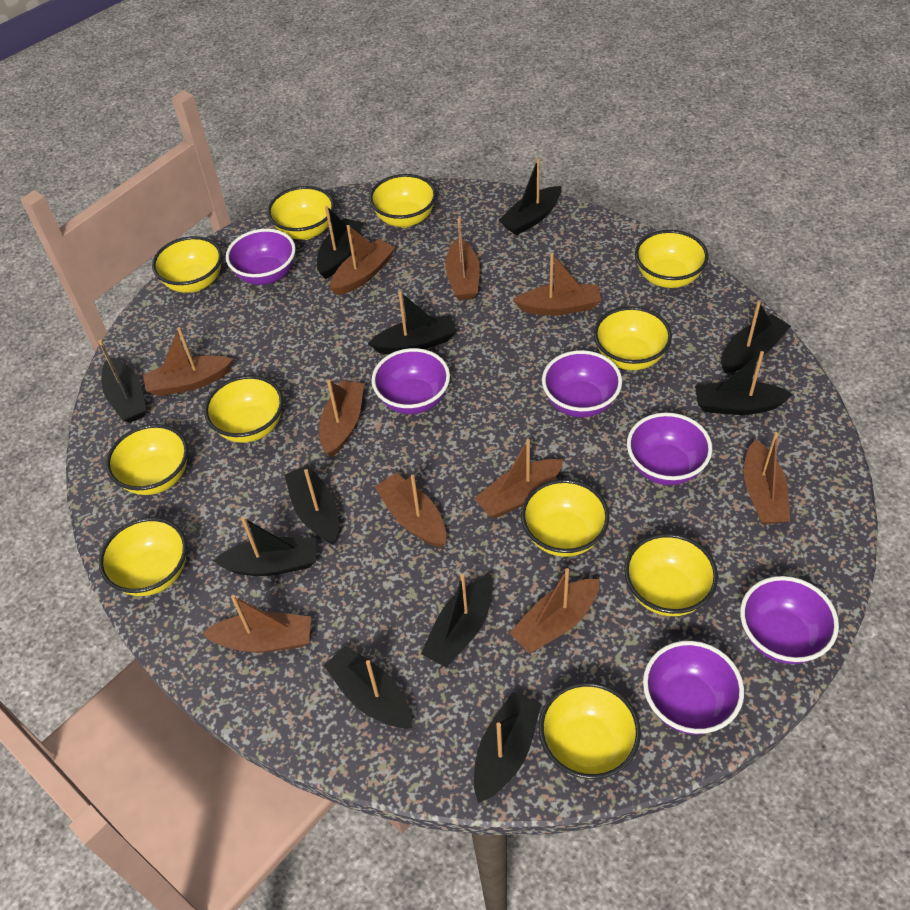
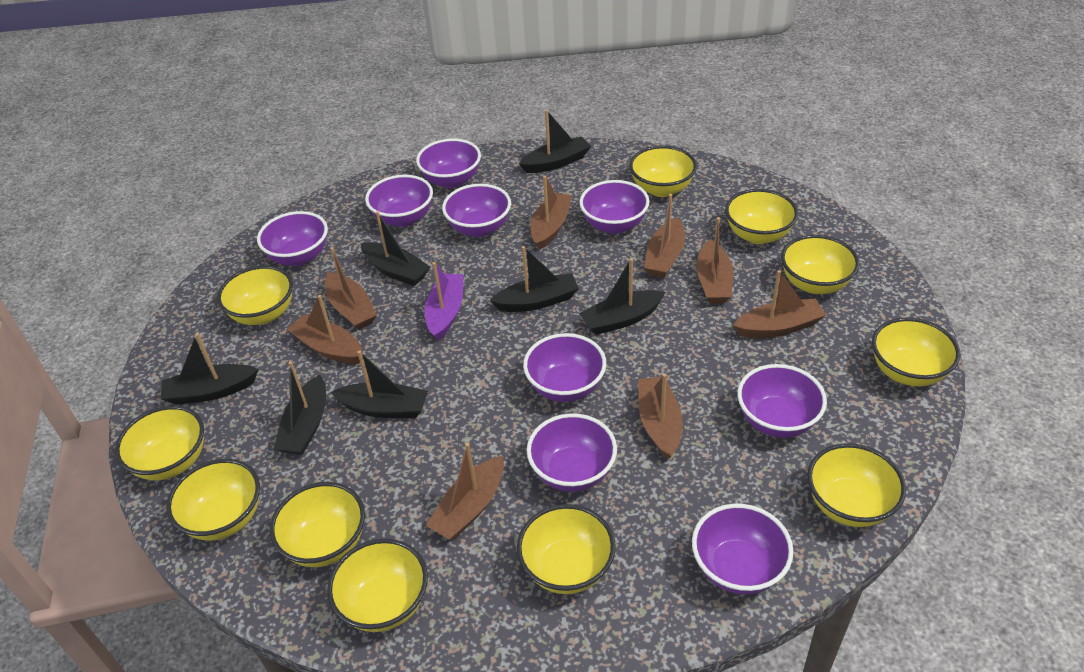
black boat: 11 -> 7
brown boat: 10 -> 8
purple boat: 0 -> 1
purple bowl: 6 -> 9

